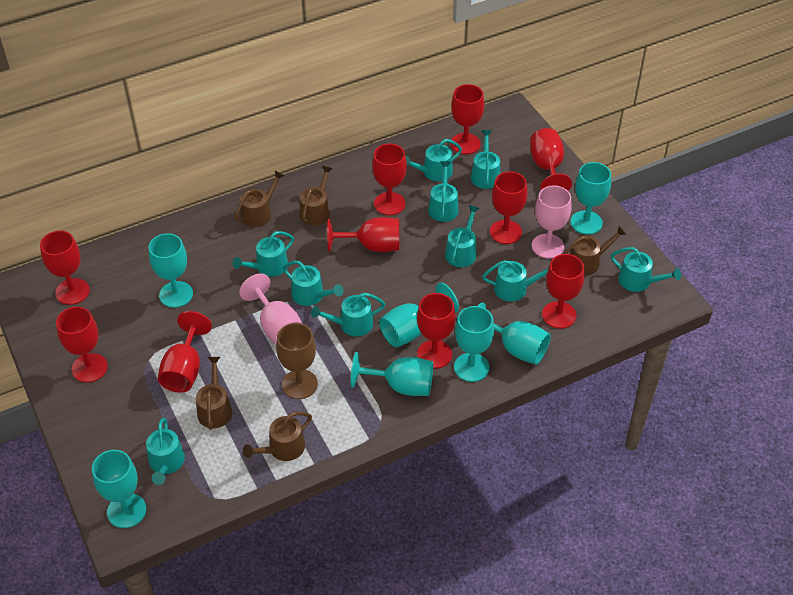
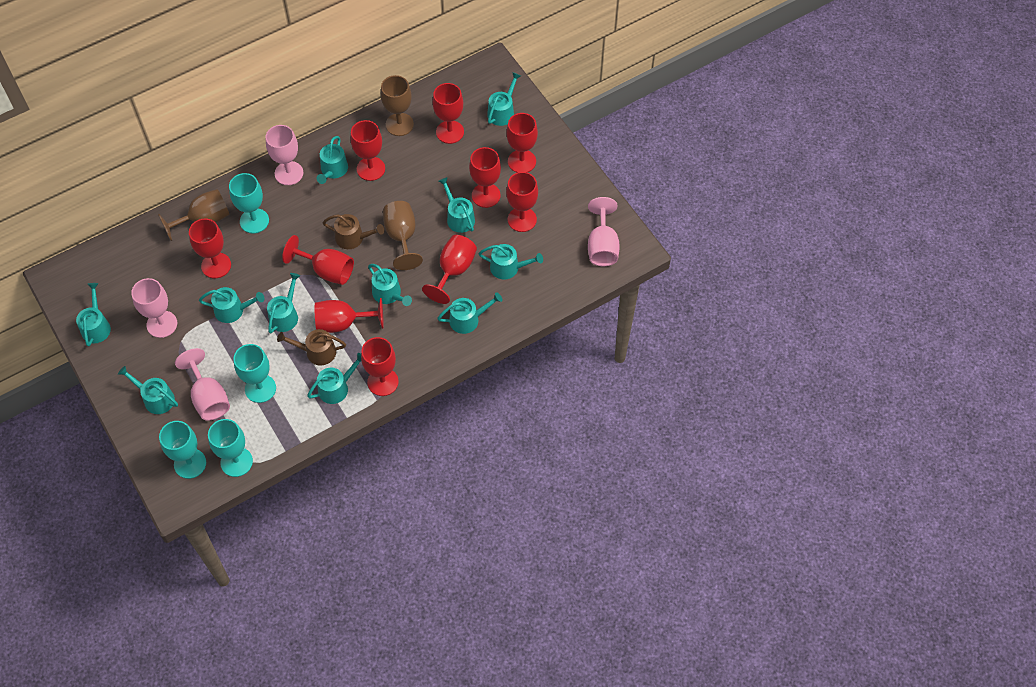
brown goblet: 1 -> 3
brown watering can: 5 -> 2
pink goblet: 2 -> 4
turquoise goblet: 7 -> 4
turquoise watering can: 10 -> 11

